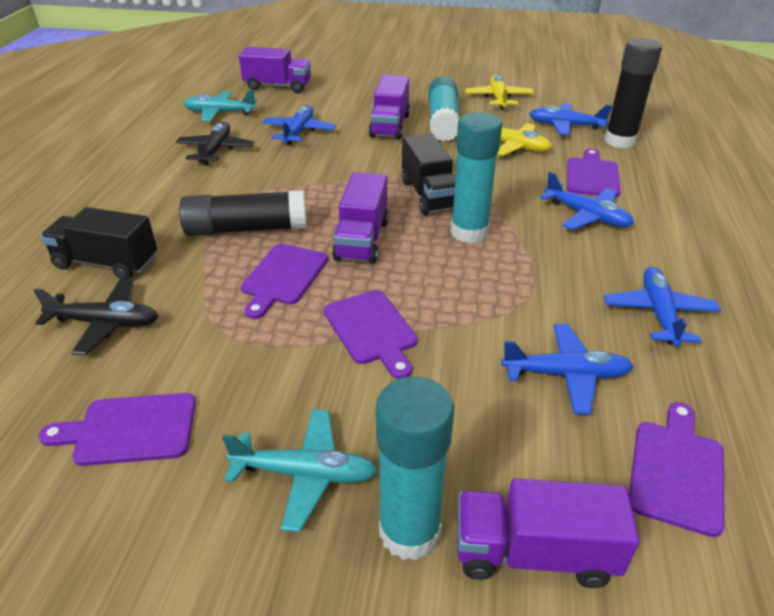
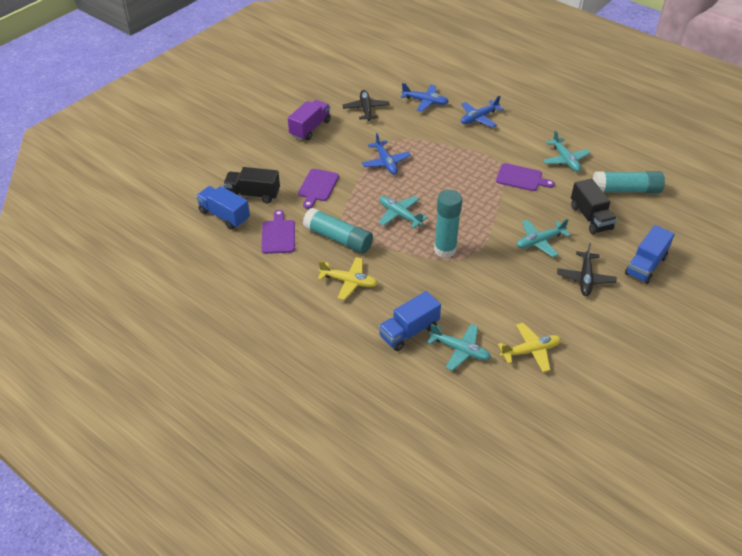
black glue stick: 2 -> 0
blue plane: 5 -> 3
blue truck: 0 -> 3
purple cutting board: 5 -> 3
purple truck: 4 -> 1
turquoise plane: 2 -> 4

